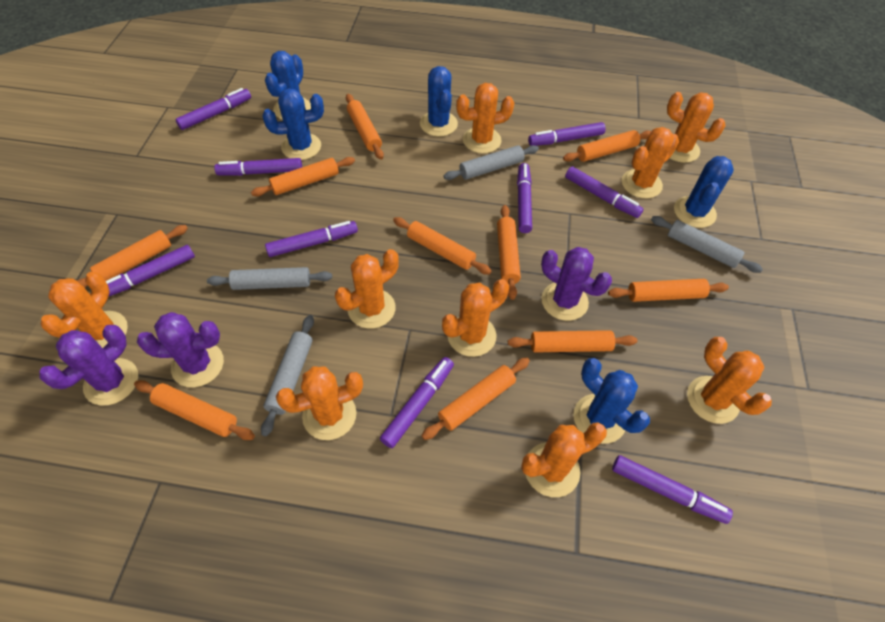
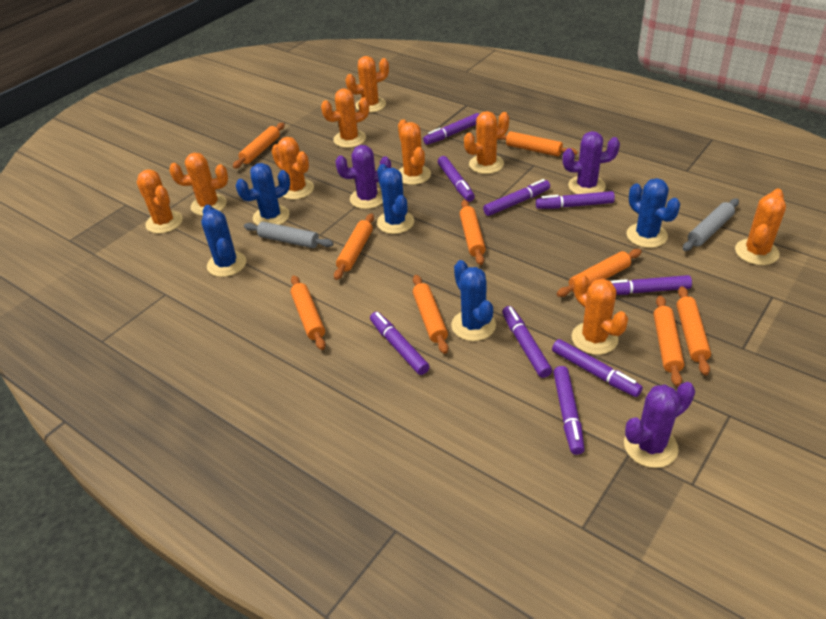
grey rolling pin: 4 -> 2
orange rolling pin: 10 -> 9

